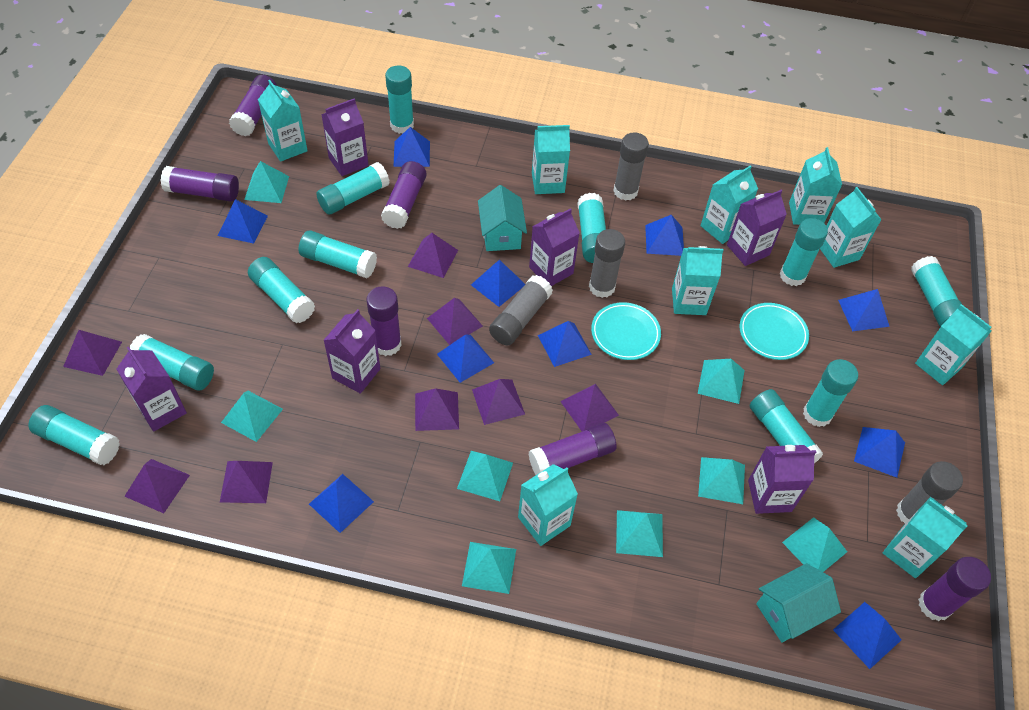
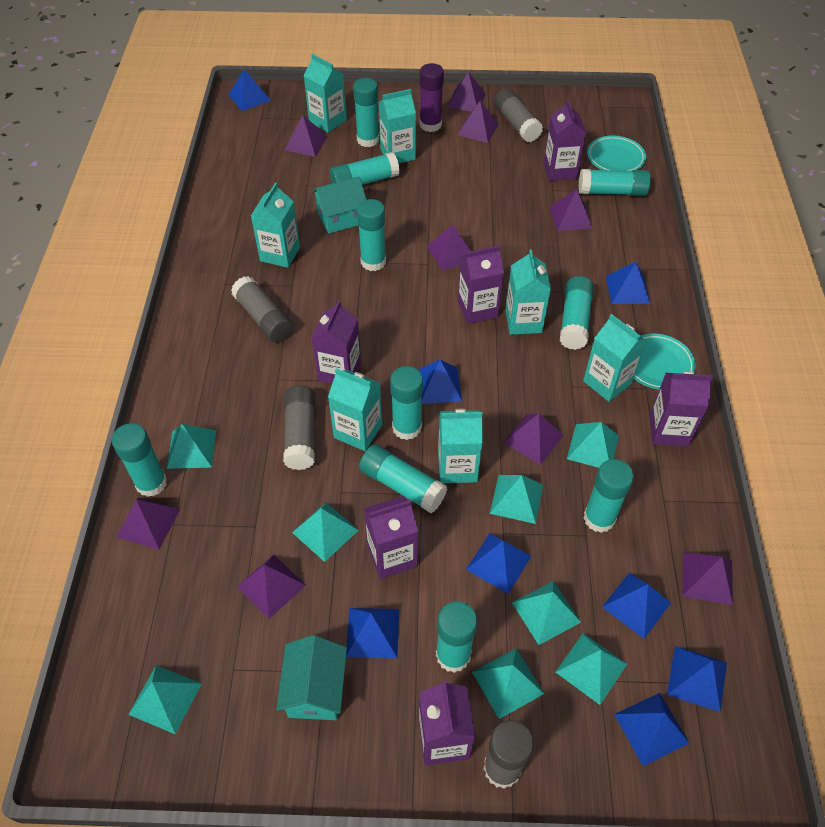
blue pyramid: 10 -> 8
purple glue stick: 6 -> 1
purple pyramid: 8 -> 9
turquoise carton: 9 -> 7
turquoise glue stick: 11 -> 10

